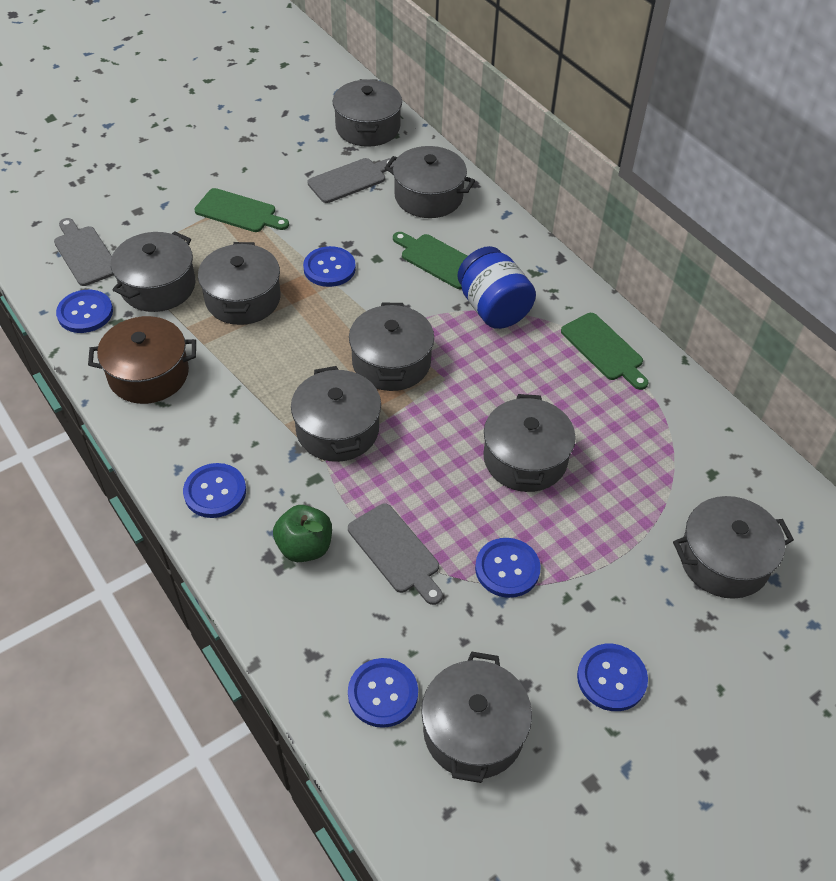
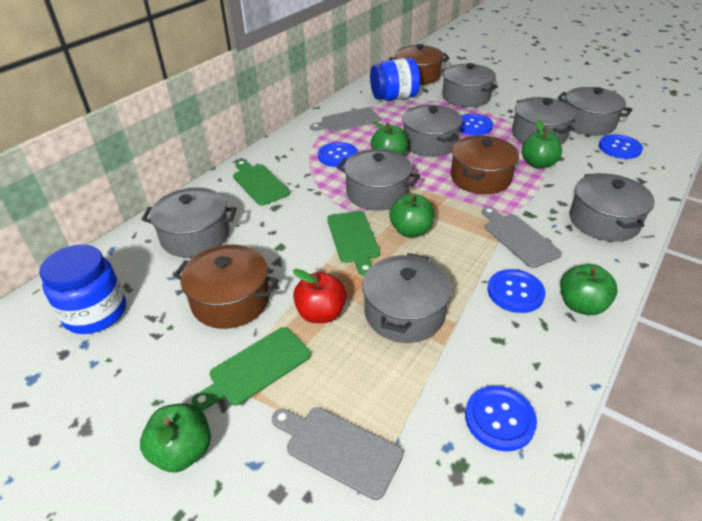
blue button: 6 -> 5
blue jar: 1 -> 2
brown pot: 1 -> 3
green apple: 1 -> 5
grey pot: 9 -> 8
red apple: 0 -> 1

